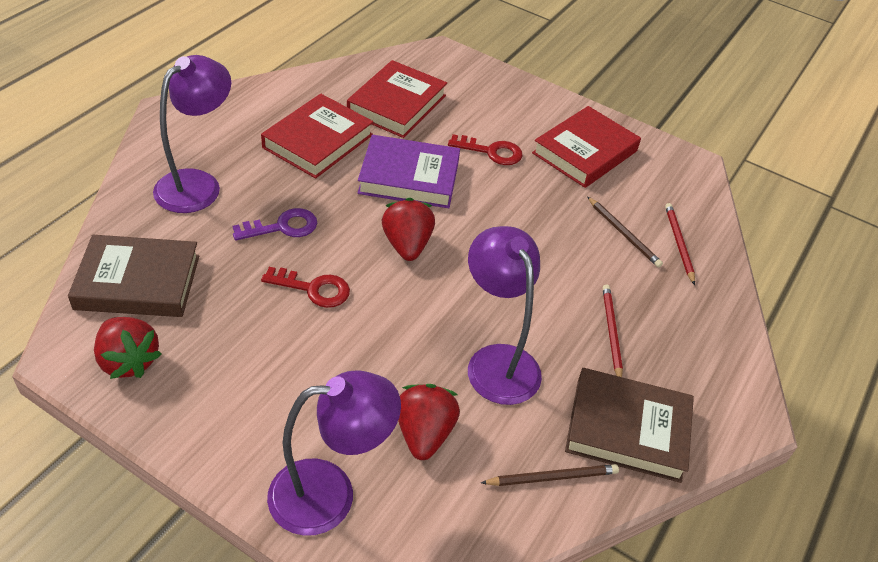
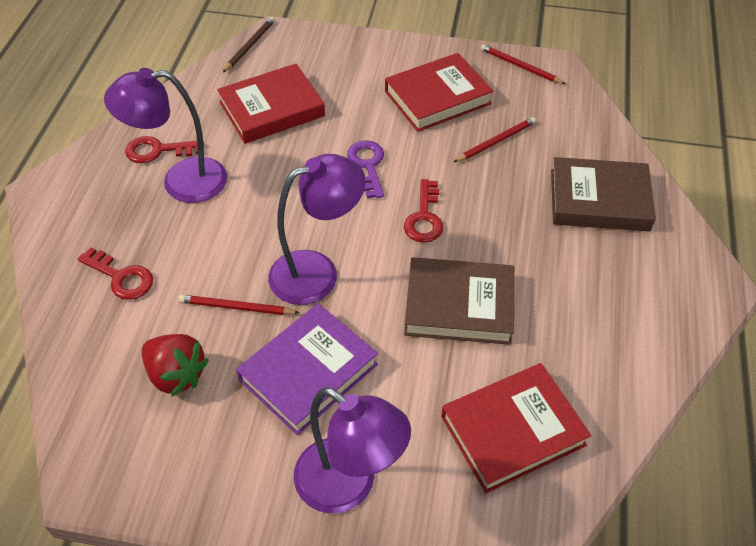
brown pencil: 2 -> 1
red key: 2 -> 3
red pencil: 2 -> 3
red strawberry: 3 -> 1

